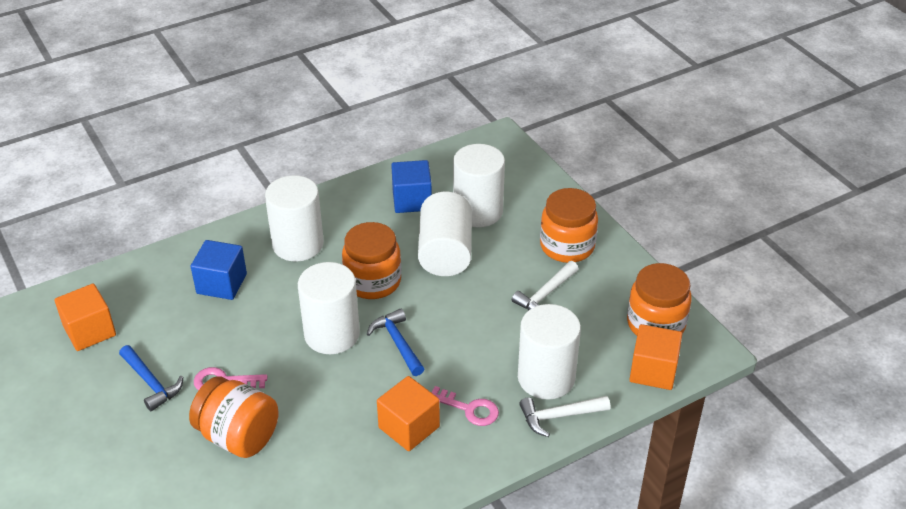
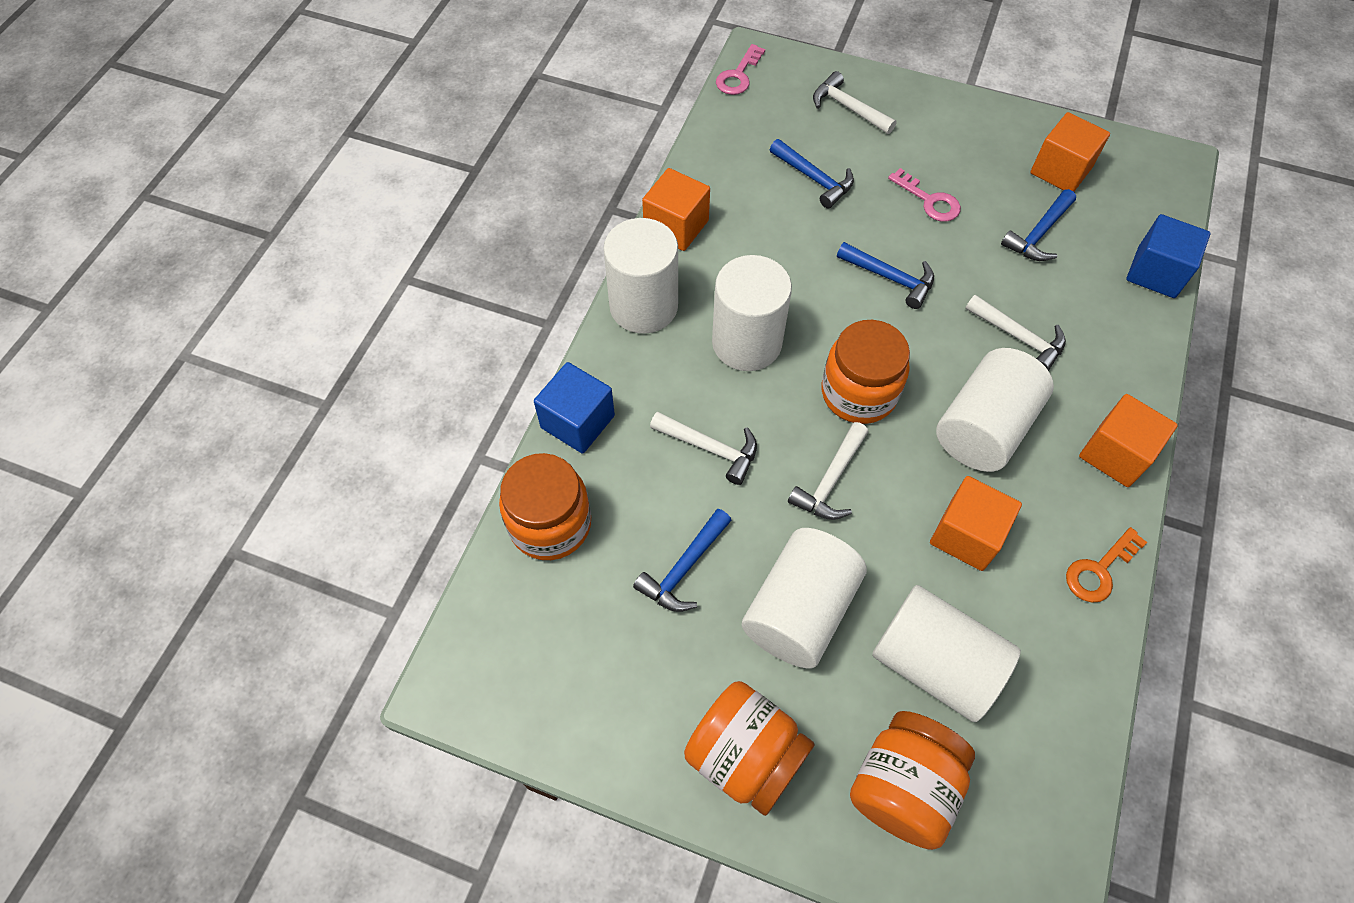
blue hammer: 2 -> 4
orange cube: 3 -> 4
orange key: 0 -> 1
white hammer: 2 -> 4

